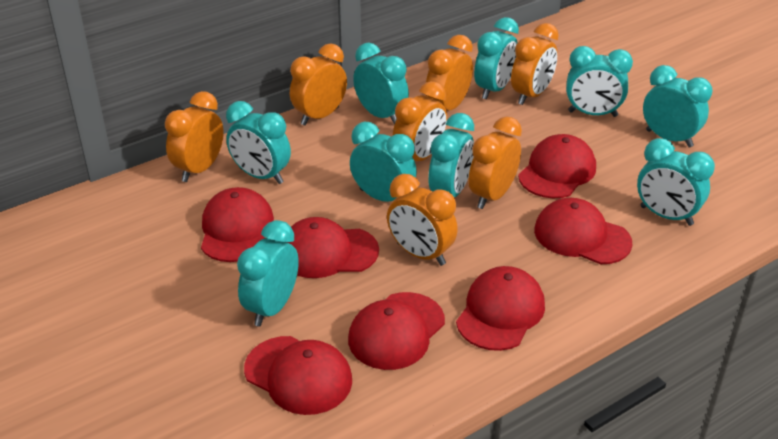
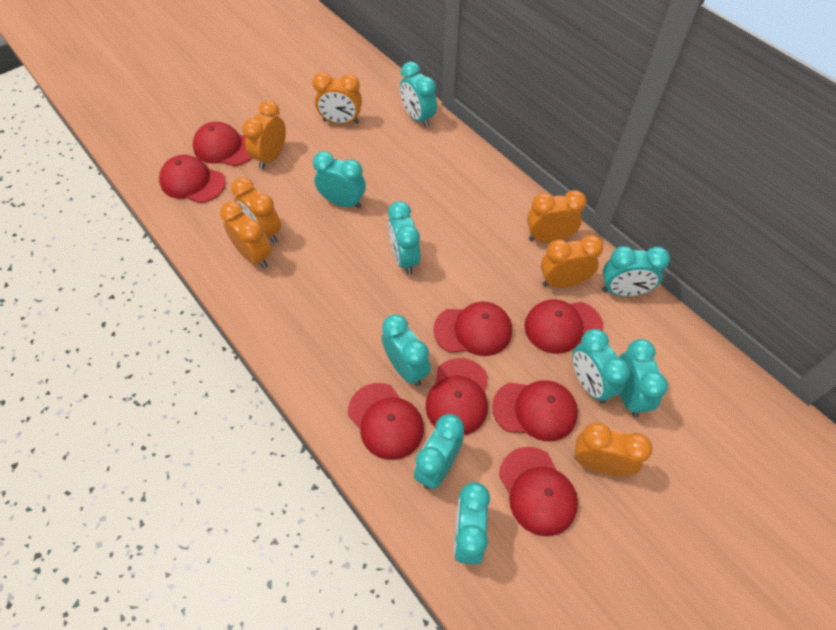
red cap: 7 -> 8

